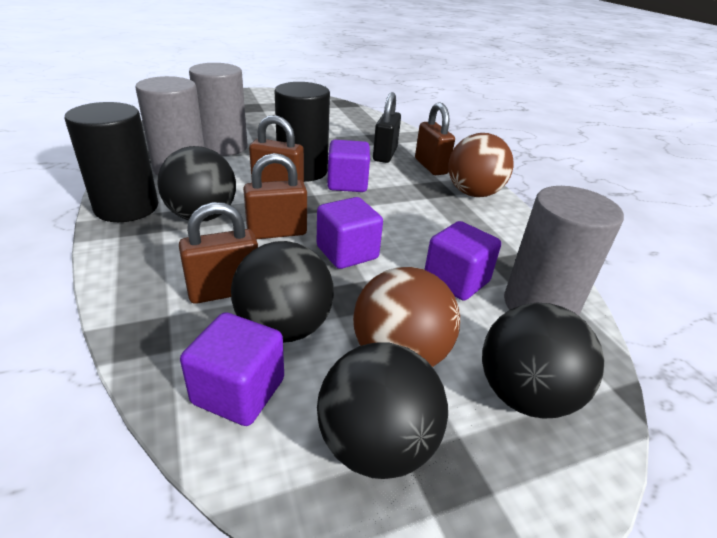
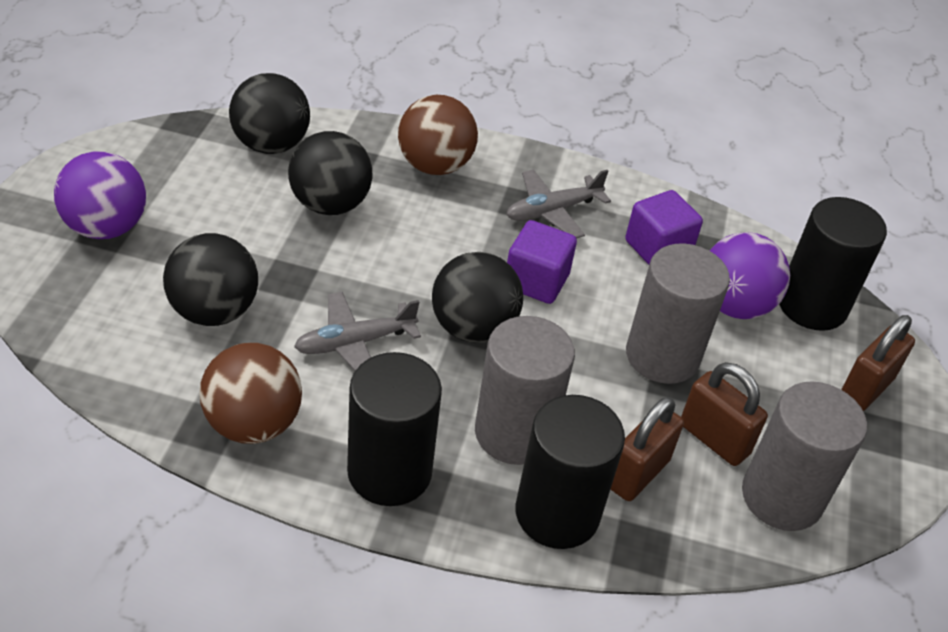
black cylinder: 2 -> 3
black padlock: 1 -> 0
brown padlock: 4 -> 3
grey plane: 0 -> 2
purple ball: 0 -> 2
purple cube: 4 -> 2

